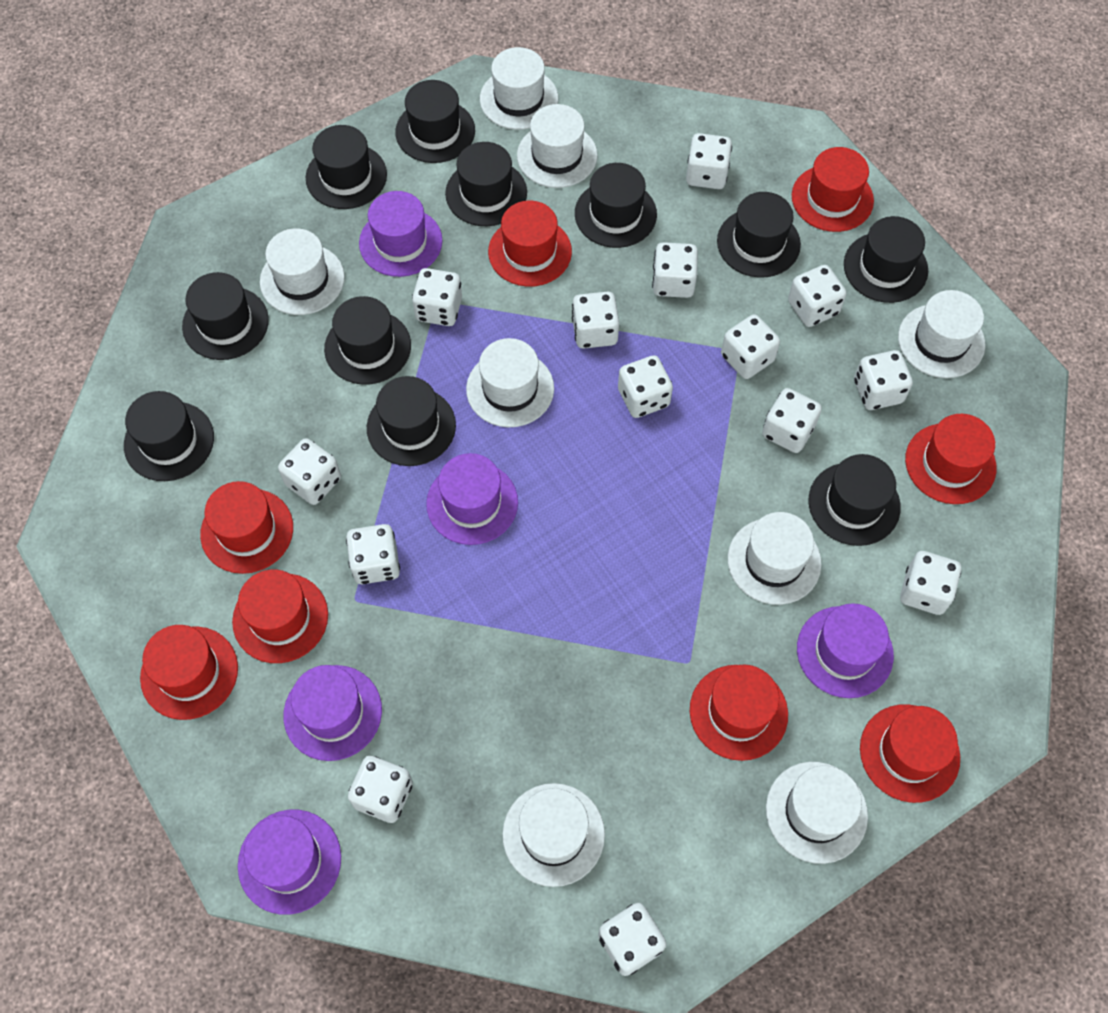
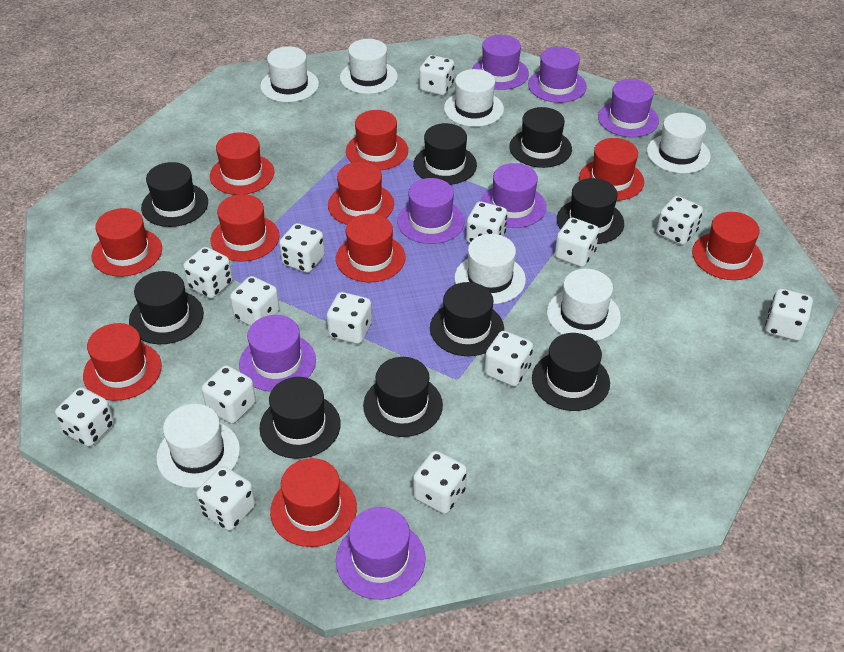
black hat: 11 -> 9
purple hat: 5 -> 7
red hat: 8 -> 10
white hat: 8 -> 7

